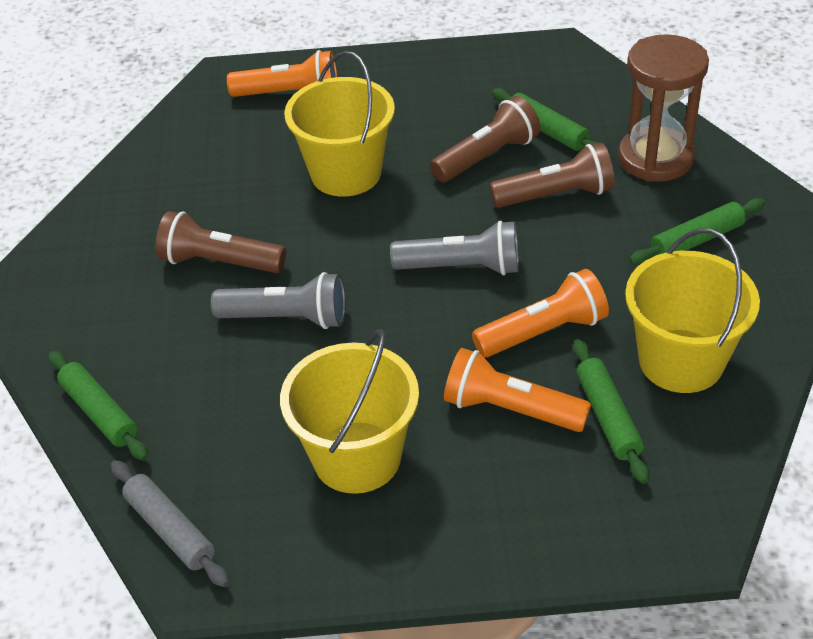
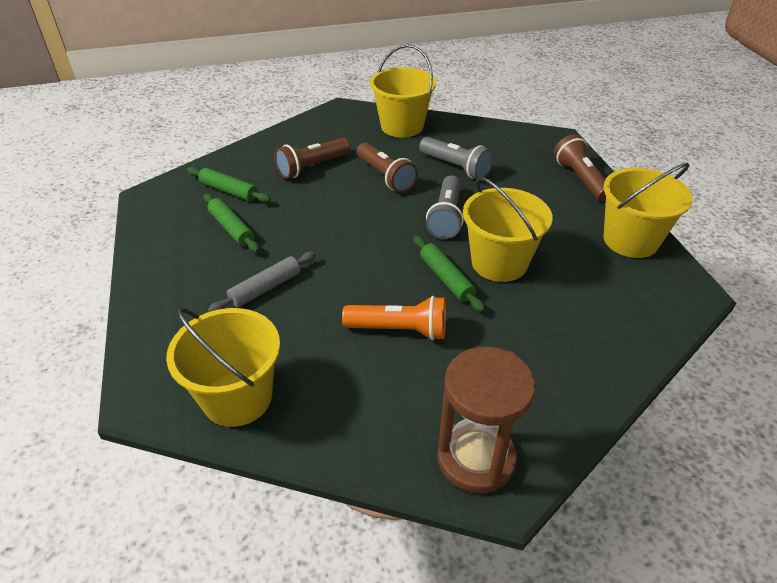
green rolling pin: 4 -> 3
orange flashlight: 3 -> 1
yellow bucket: 3 -> 4

